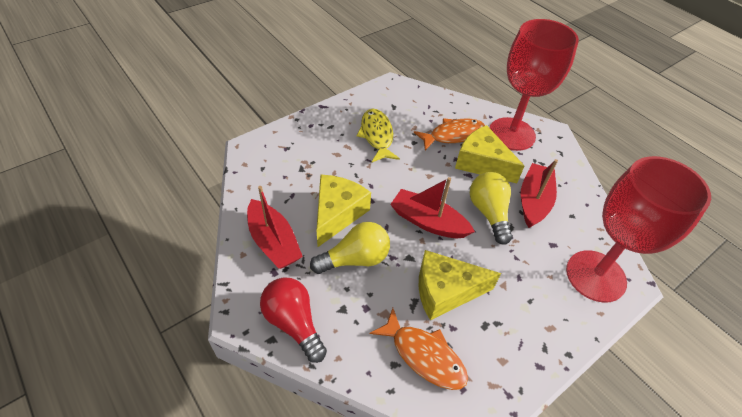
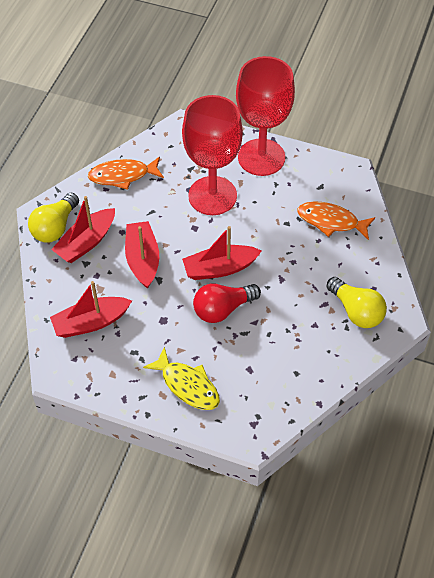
red boat: 3 -> 4
yellow cheese: 3 -> 0

